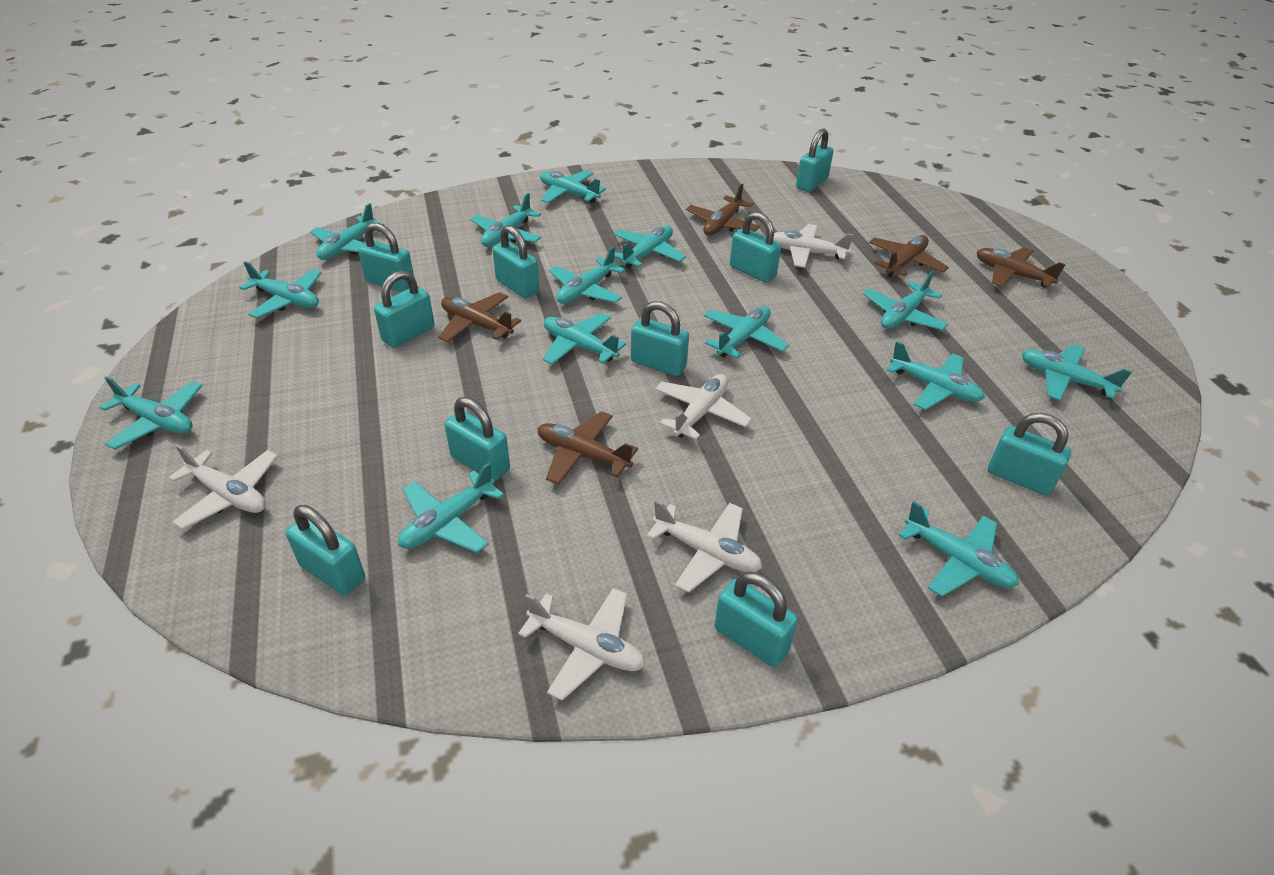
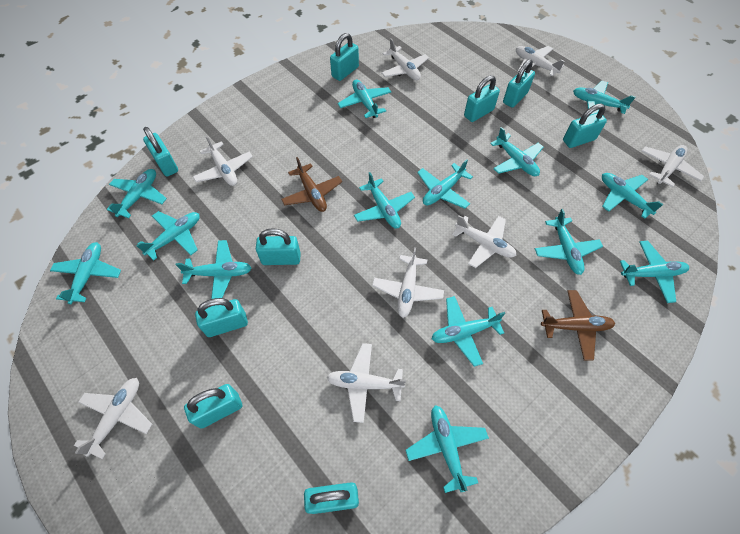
brown plane: 5 -> 2
turquoise padlock: 10 -> 9
white plane: 5 -> 8

